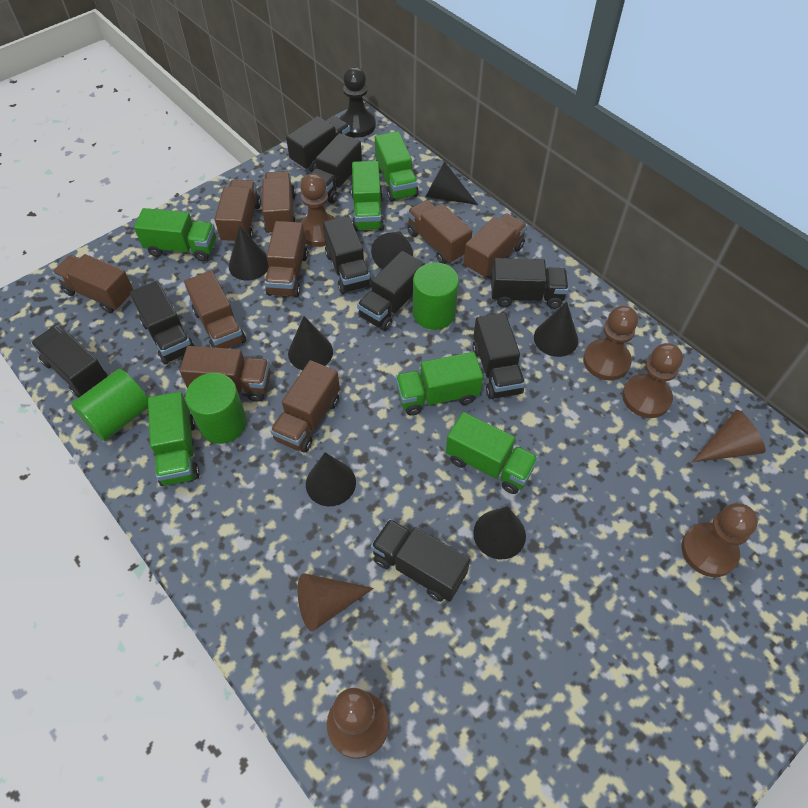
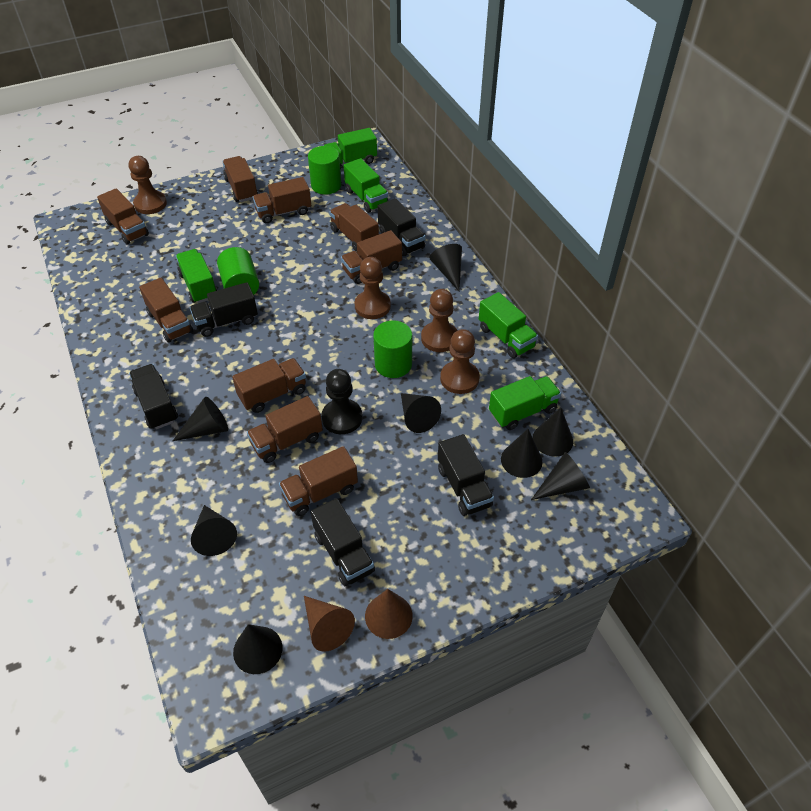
black cone: 7 -> 8
black truck: 9 -> 5
brown pawn: 5 -> 4
green truck: 6 -> 5

